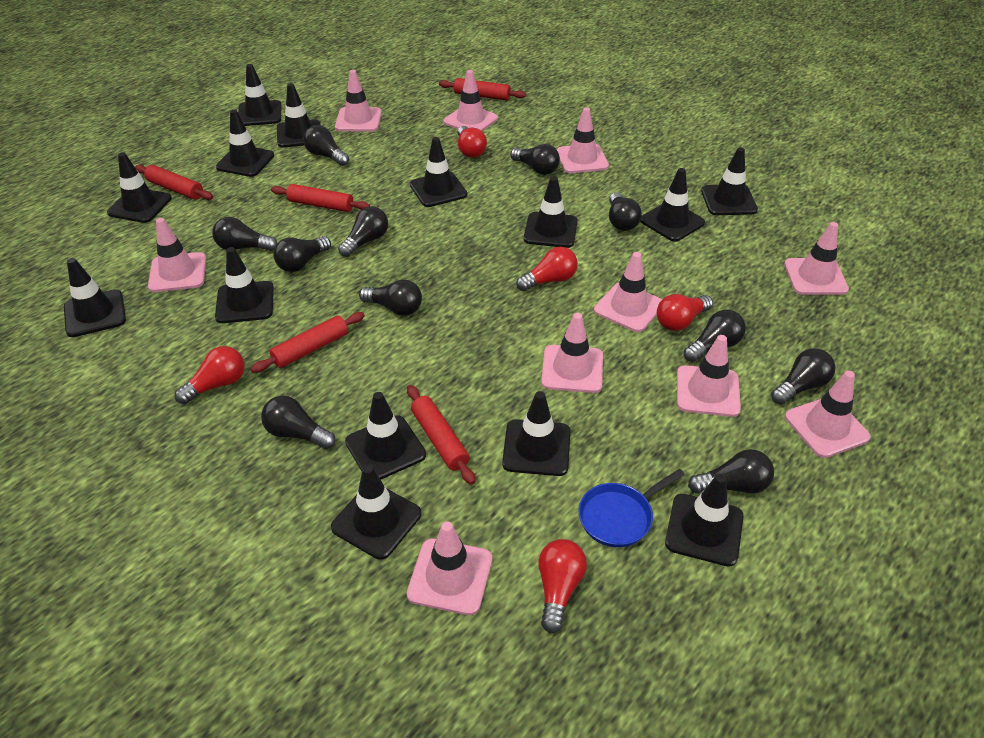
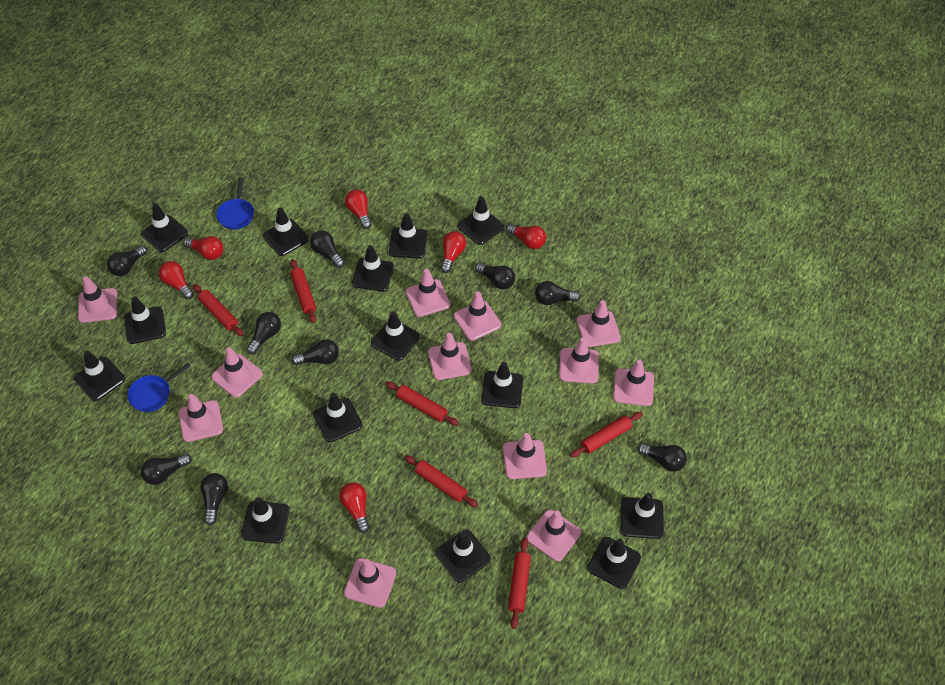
black light bulb: 11 -> 9
blue pan: 1 -> 2
pink traffic cone: 10 -> 12
red light bulb: 5 -> 6
red rolling pin: 5 -> 6

